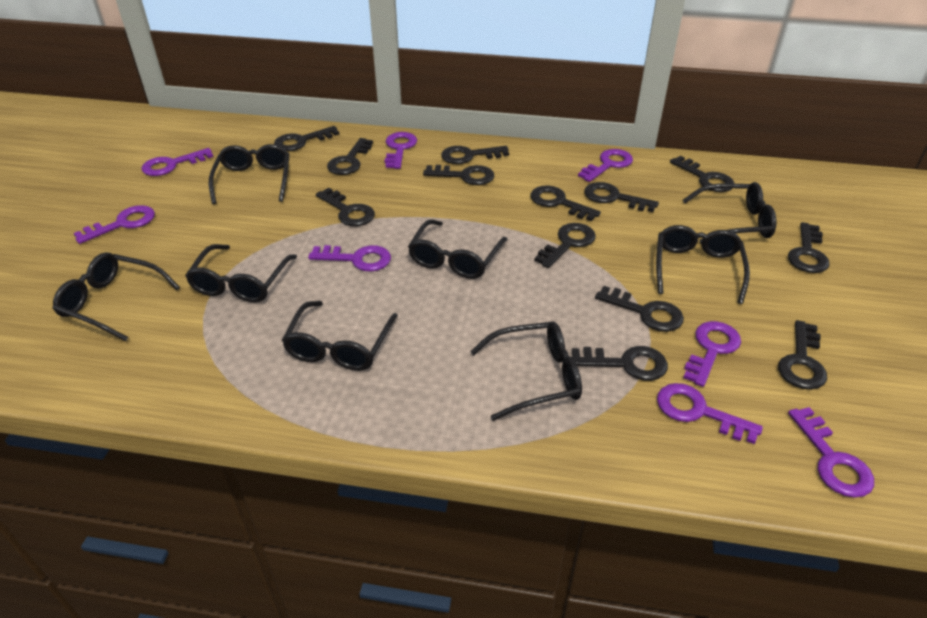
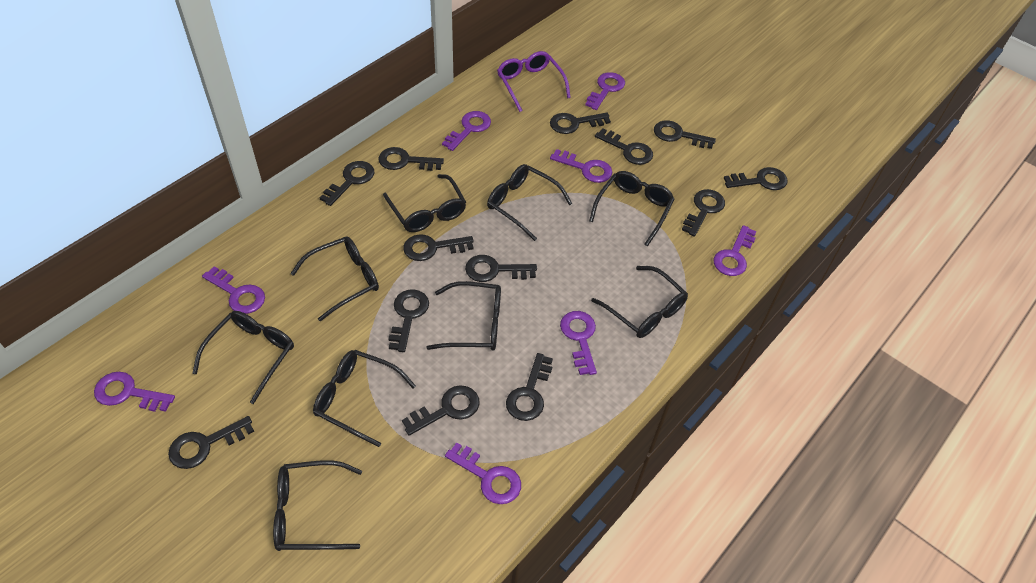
black glasses: 8 -> 9
purple glasses: 0 -> 1

